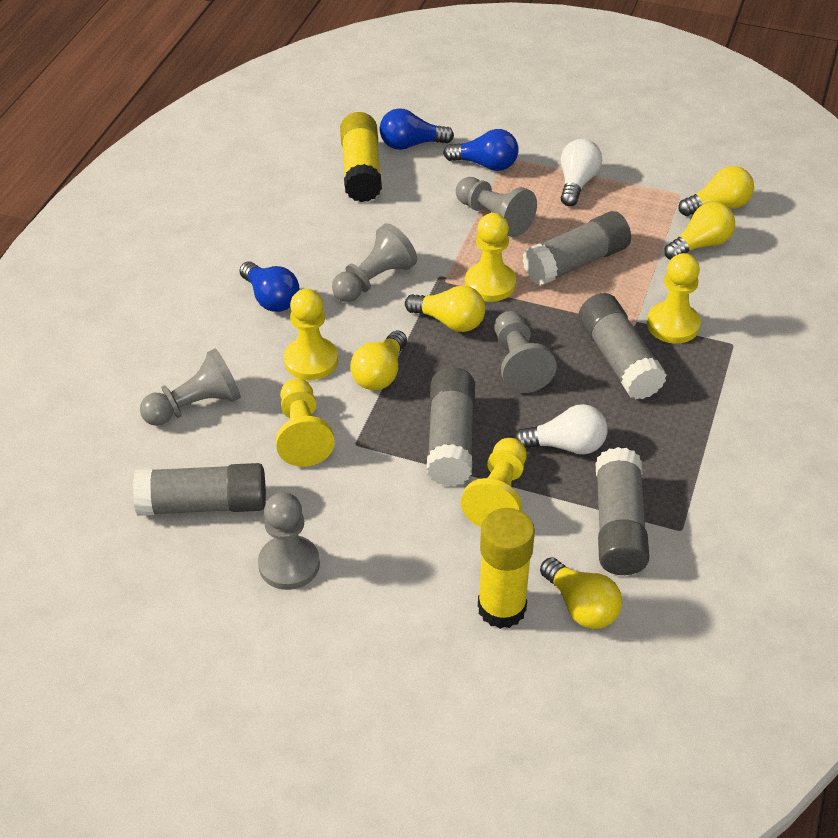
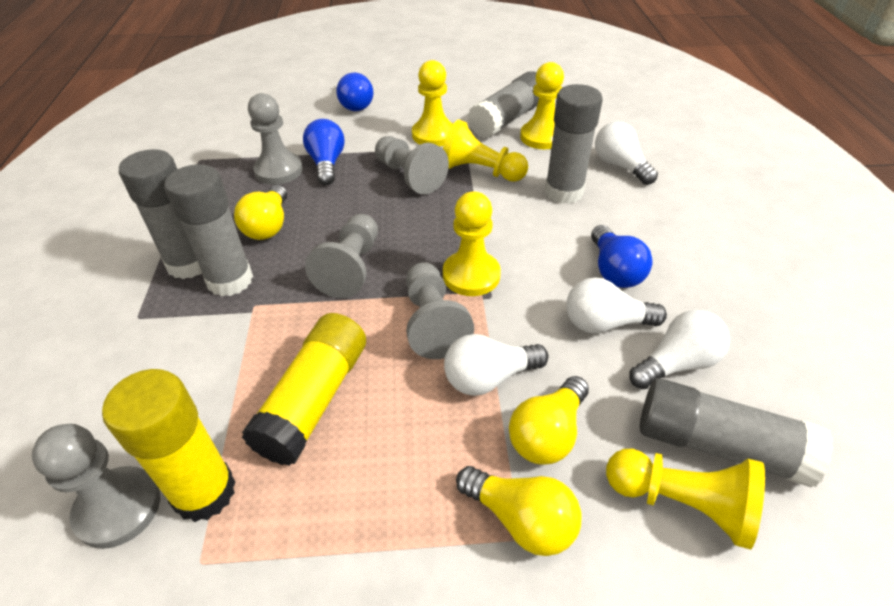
white light bulb: 2 -> 4
yellow light bulb: 5 -> 3

